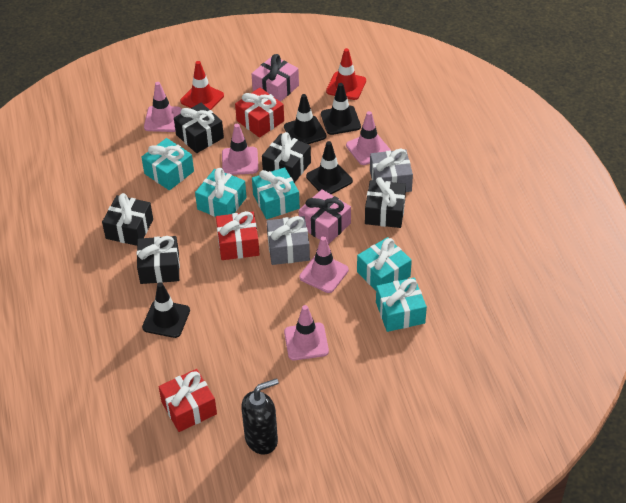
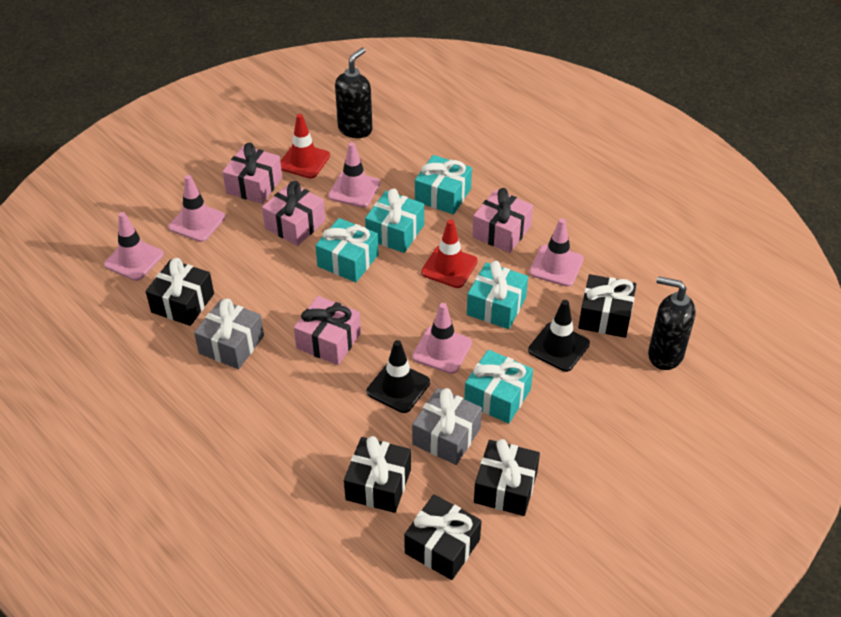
black soap dispenser: 1 -> 2
black traffic cone: 4 -> 2
pink gift: 2 -> 4
red gift: 3 -> 0

